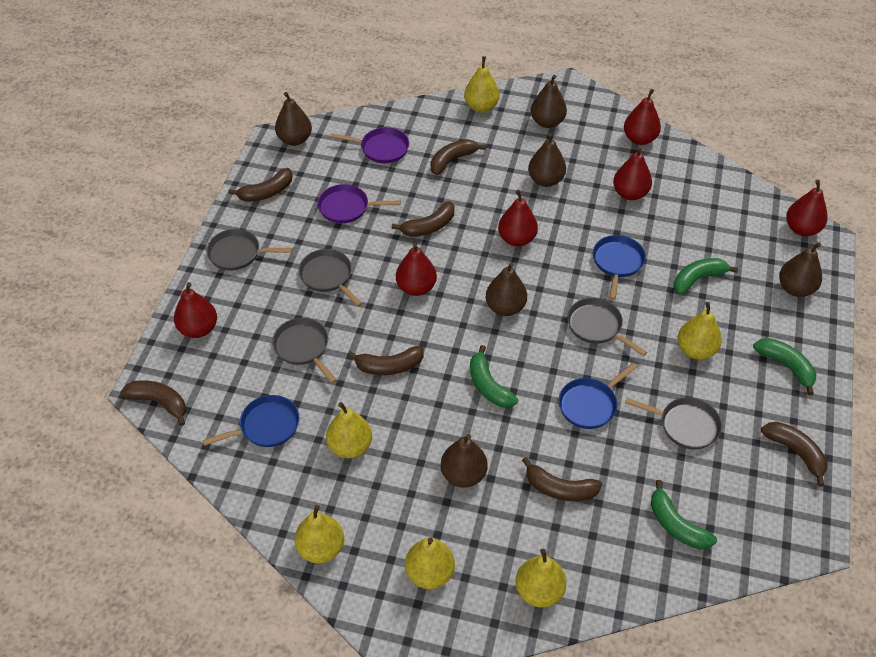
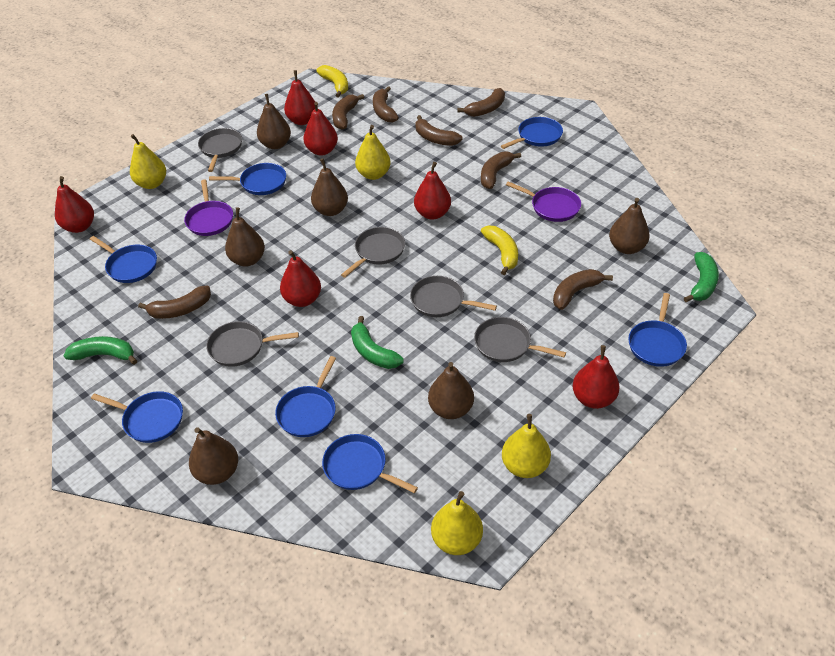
blue pan: 3 -> 7
green banana: 4 -> 3
yellow banana: 0 -> 2
yellow pear: 6 -> 4

